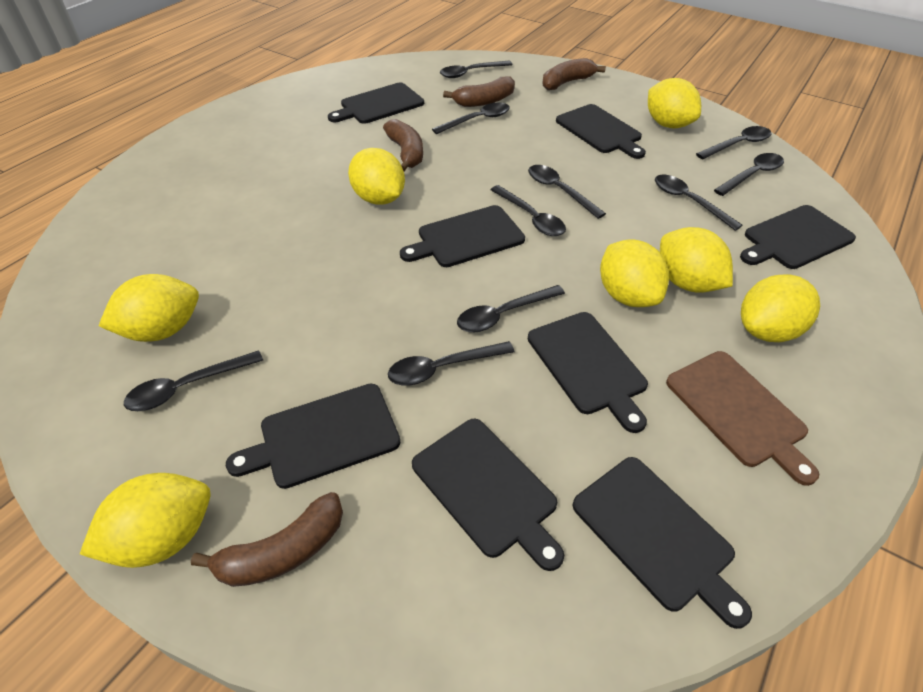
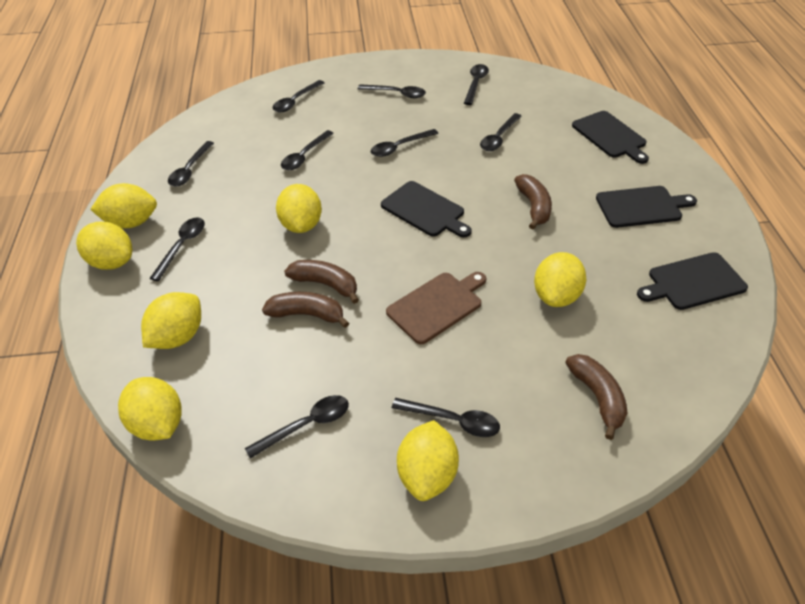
black cutting board: 8 -> 4

